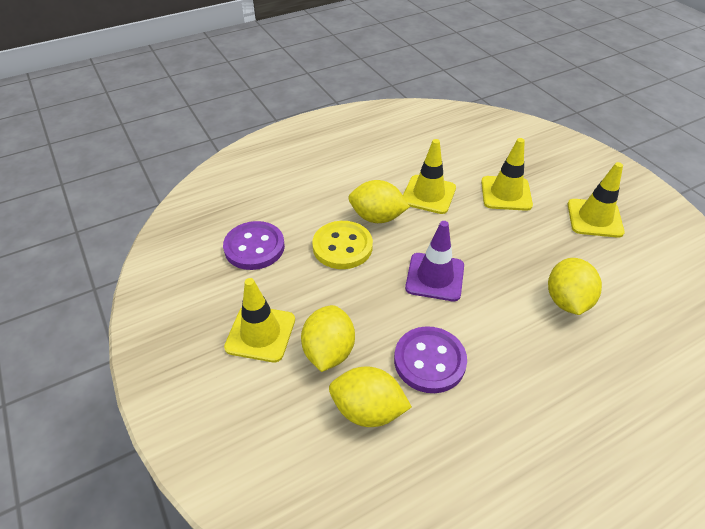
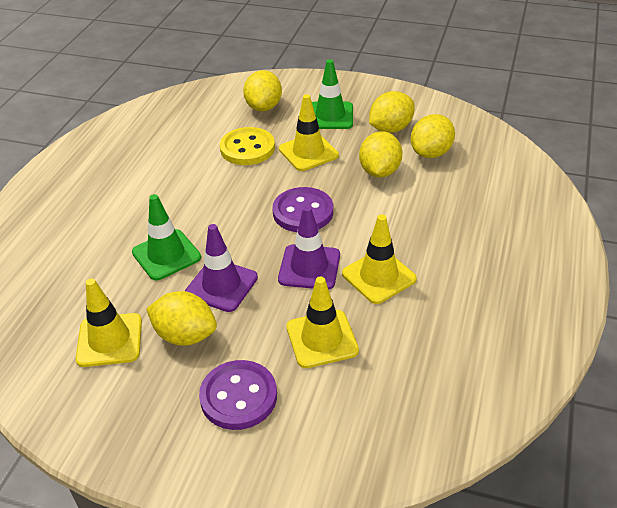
green traffic cone: 0 -> 2
purple traffic cone: 1 -> 2
yellow lemon: 4 -> 5

